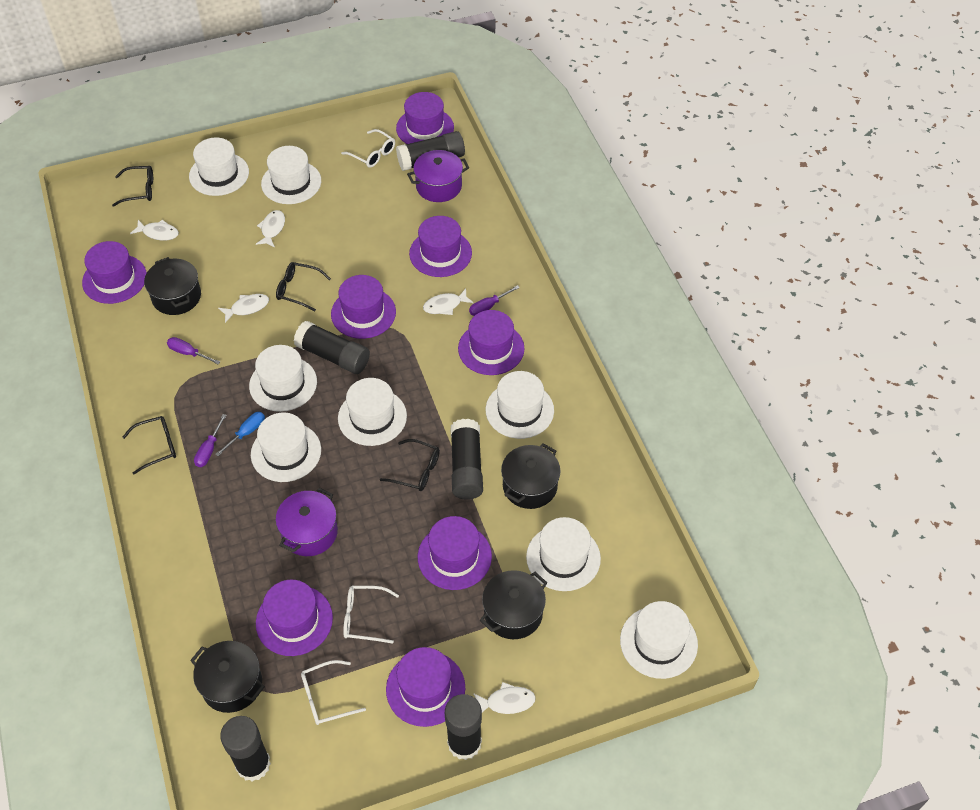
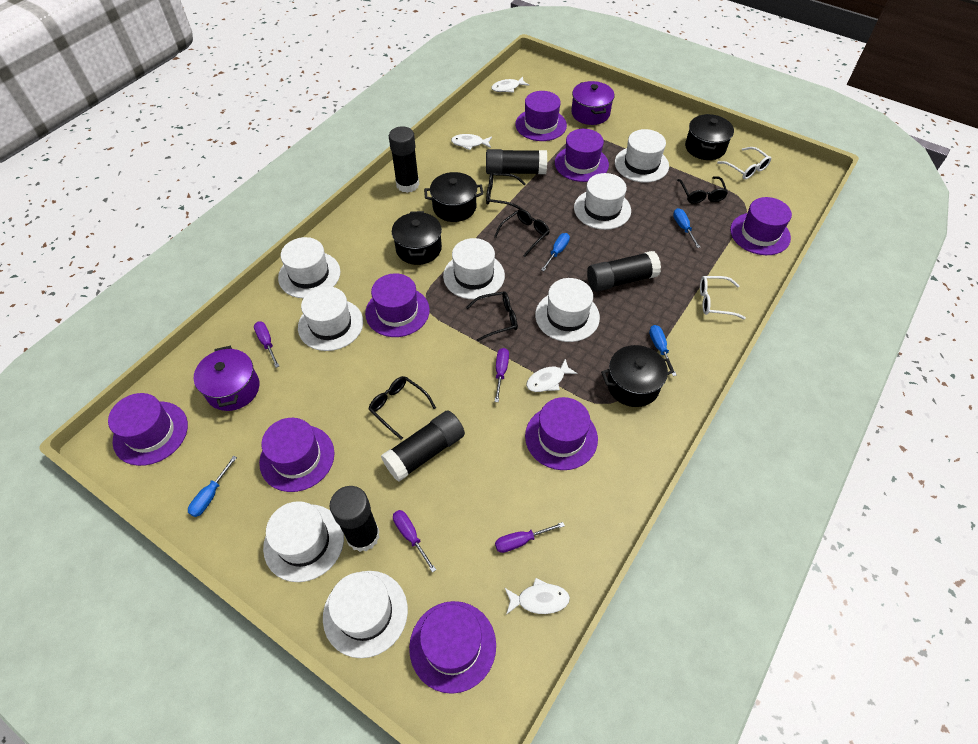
black glasses: 4 -> 5
blue screwdriver: 1 -> 4
purple screwdriver: 3 -> 4
white fish: 5 -> 4
white glasses: 3 -> 2

